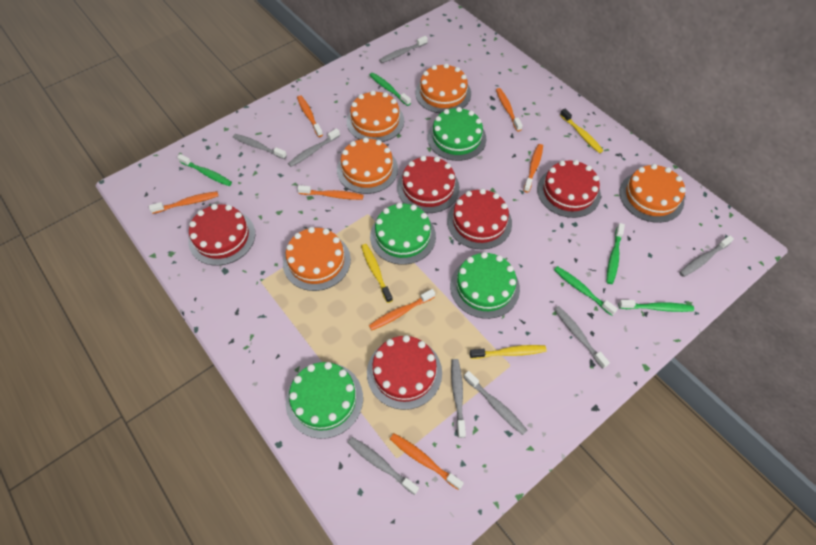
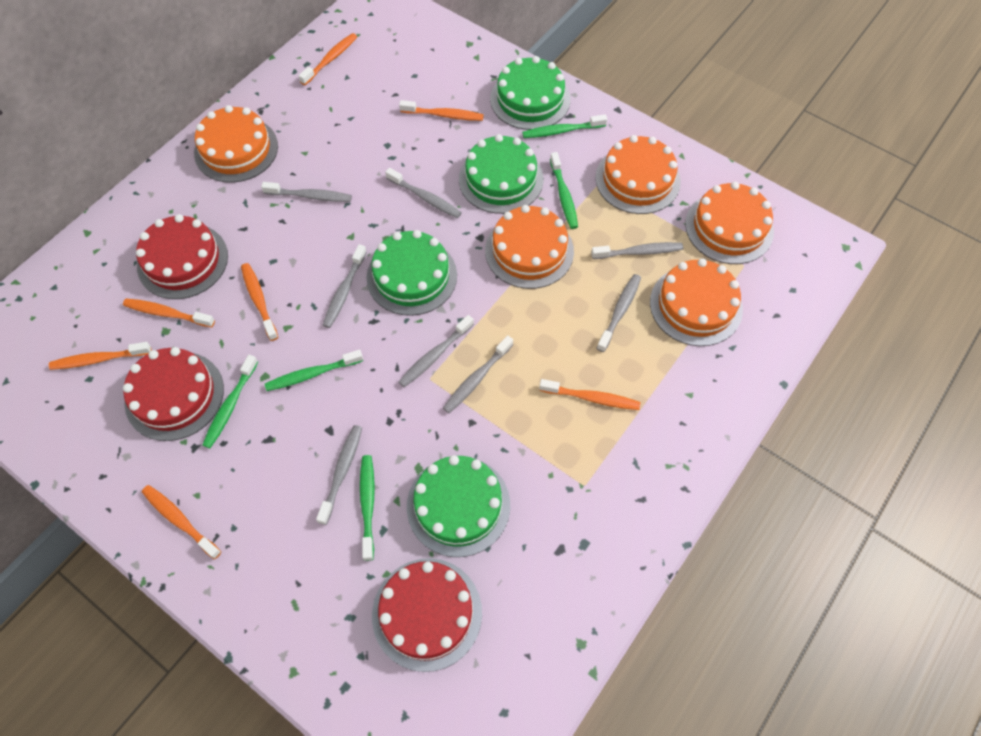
red cake: 5 -> 3
yellow toothbrush: 3 -> 0

